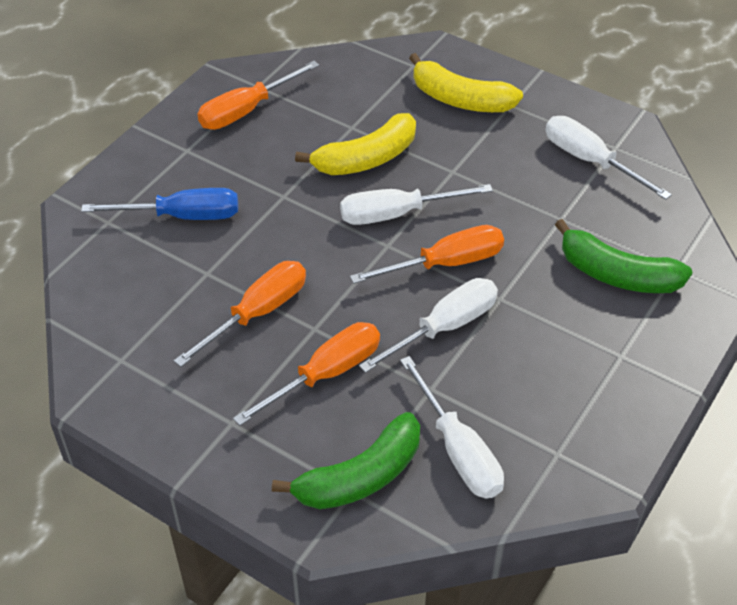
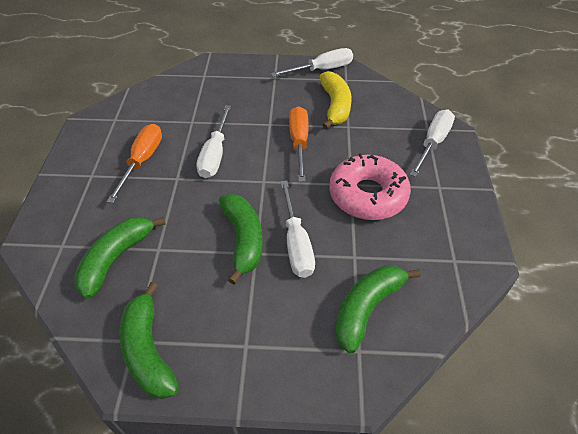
blue screwdriver: 1 -> 0
green banana: 2 -> 4
orange screwdriver: 4 -> 2
pink donut: 0 -> 1
yellow banana: 2 -> 1

